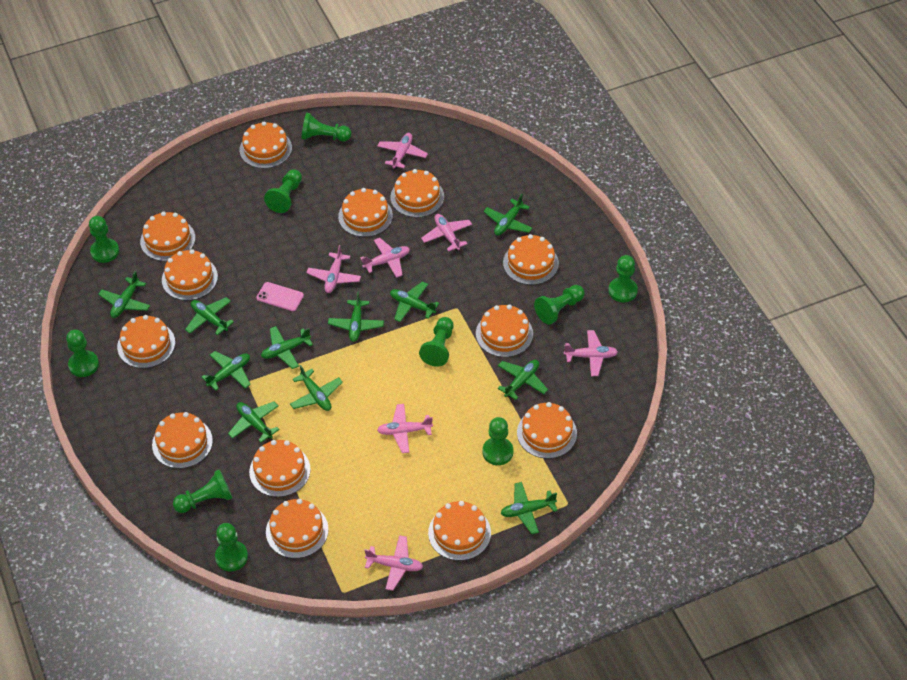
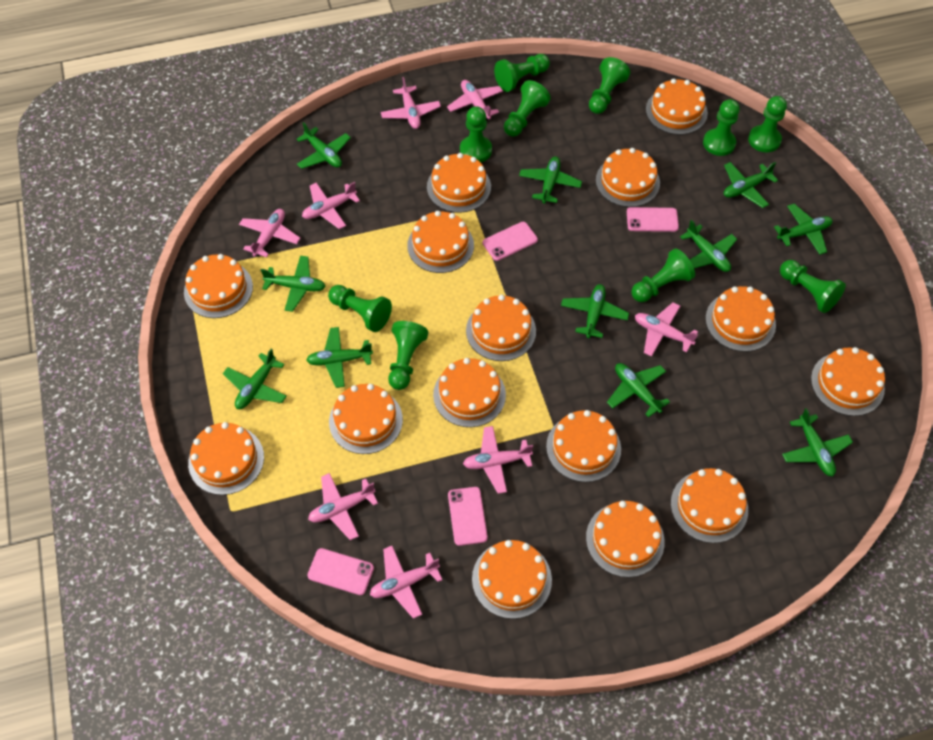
orange cake: 13 -> 15
pink phone: 1 -> 4
pink plane: 7 -> 8

